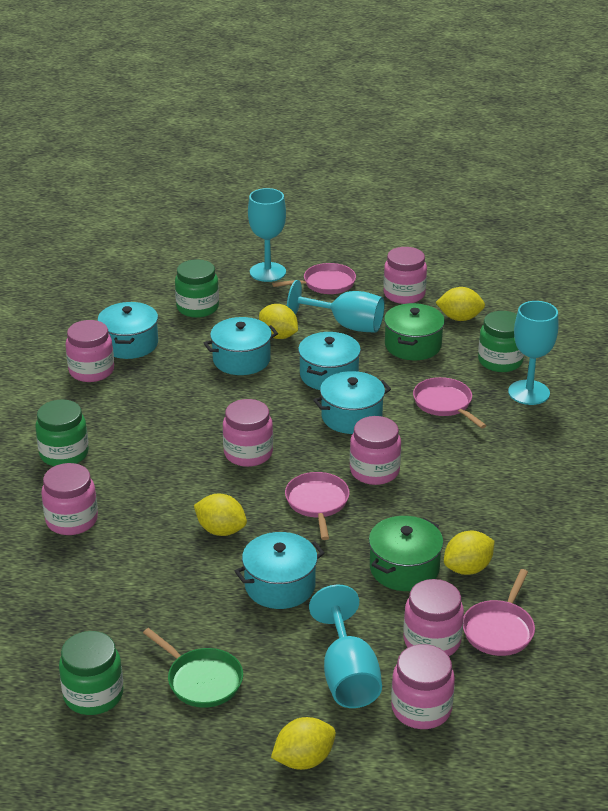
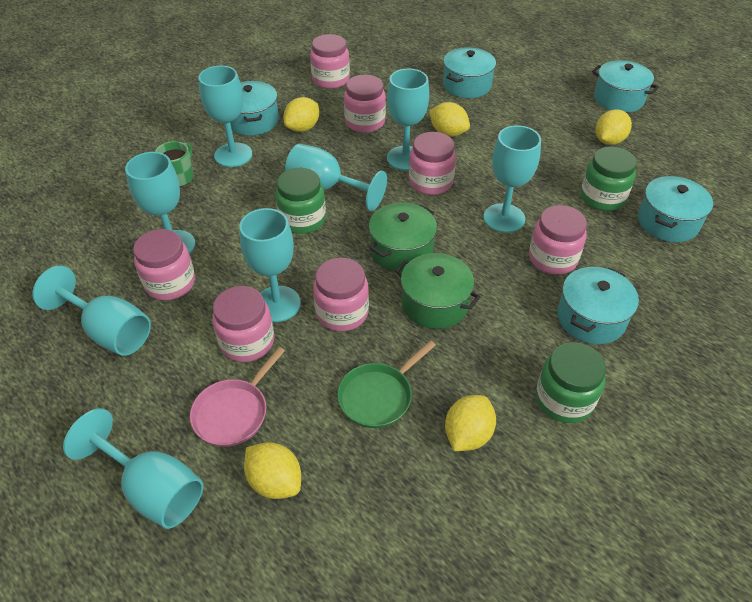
green jar: 4 -> 3
green mug: 0 -> 1
pink pan: 4 -> 1
turquoise goblet: 4 -> 8

